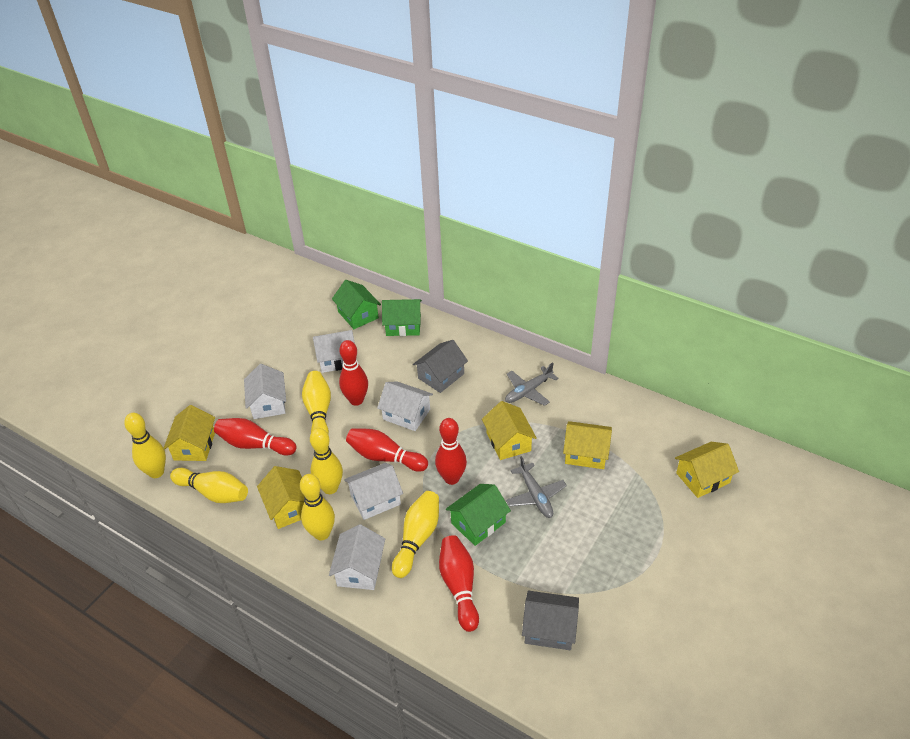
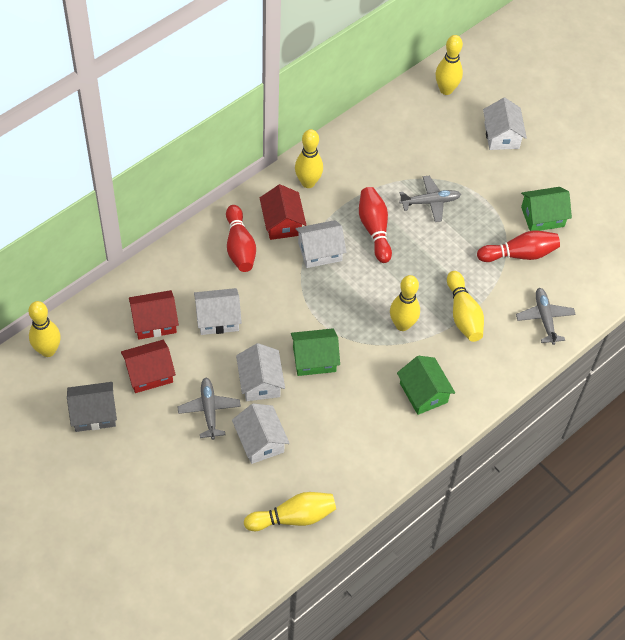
grey house: 2 -> 1
grey plane: 2 -> 3
red bowling pin: 5 -> 3
red house: 0 -> 3
yellow house: 5 -> 0

